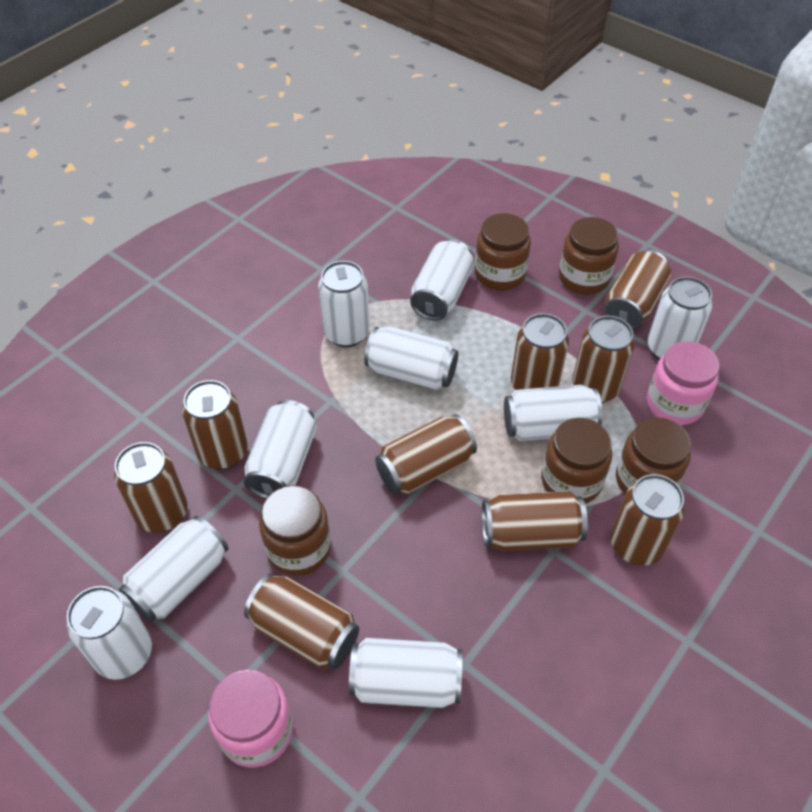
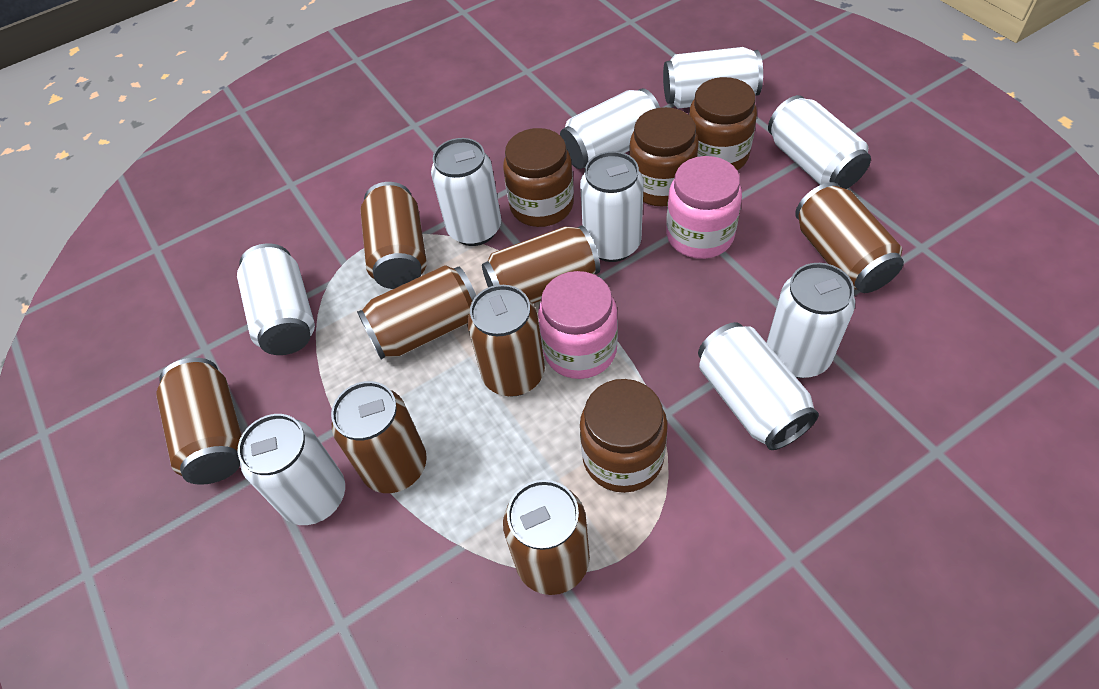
brown can: 9 -> 8
brown jar: 5 -> 4

